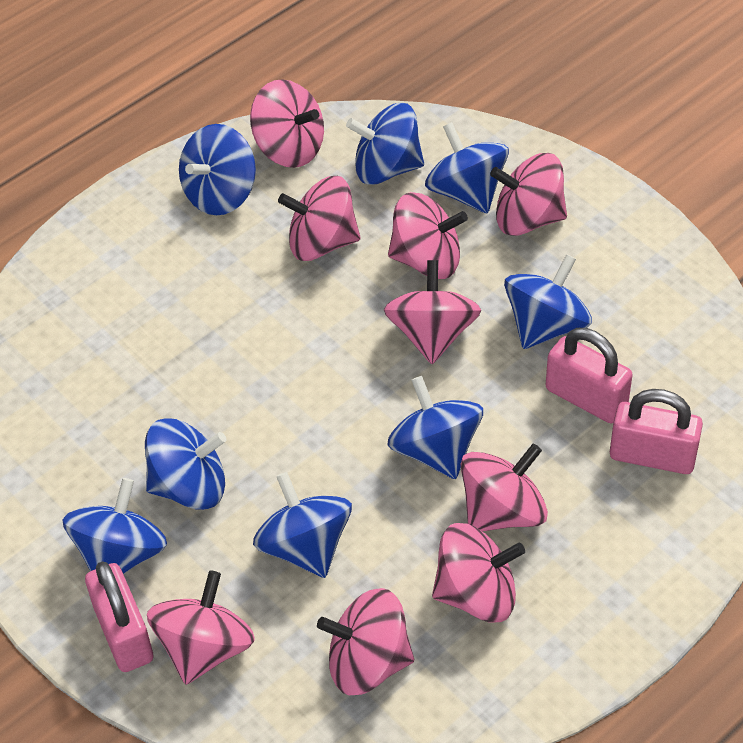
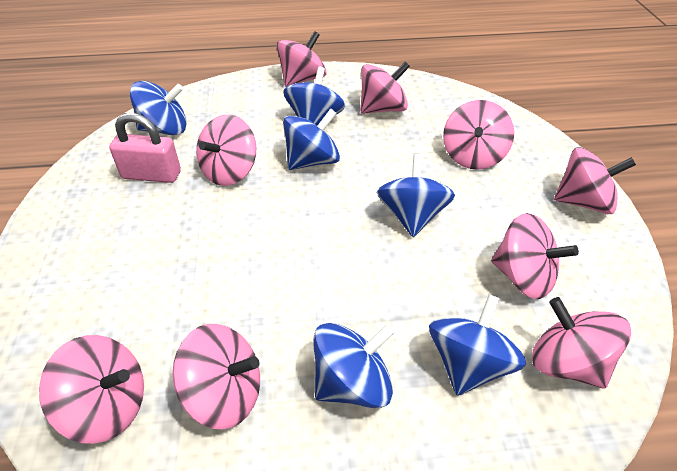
blue spinning top: 8 -> 6
pink padlock: 3 -> 1

